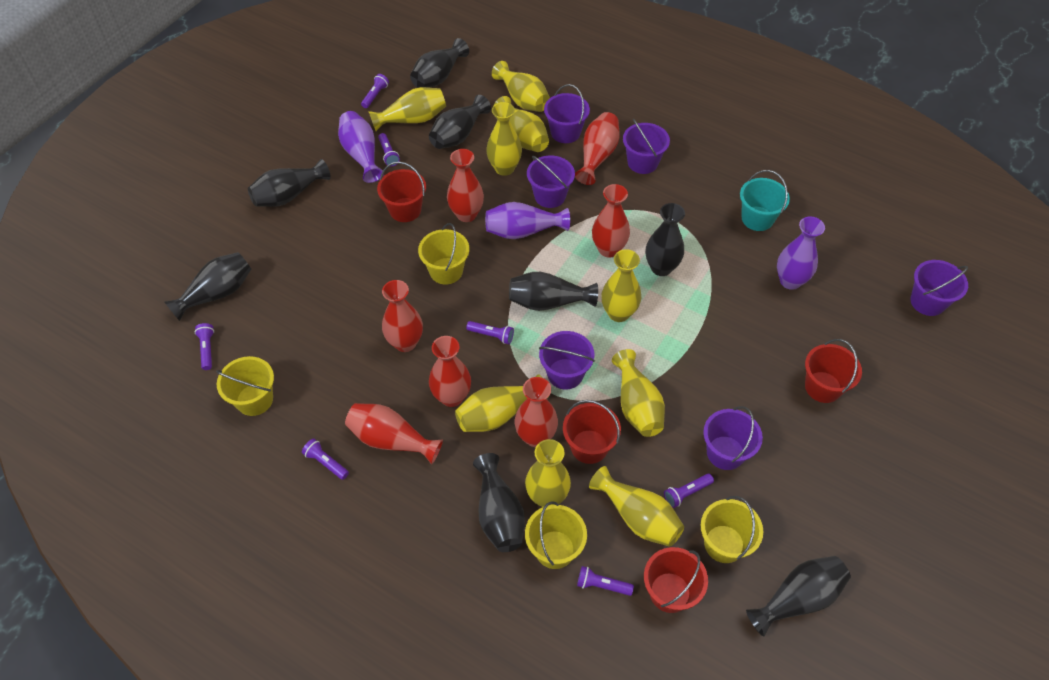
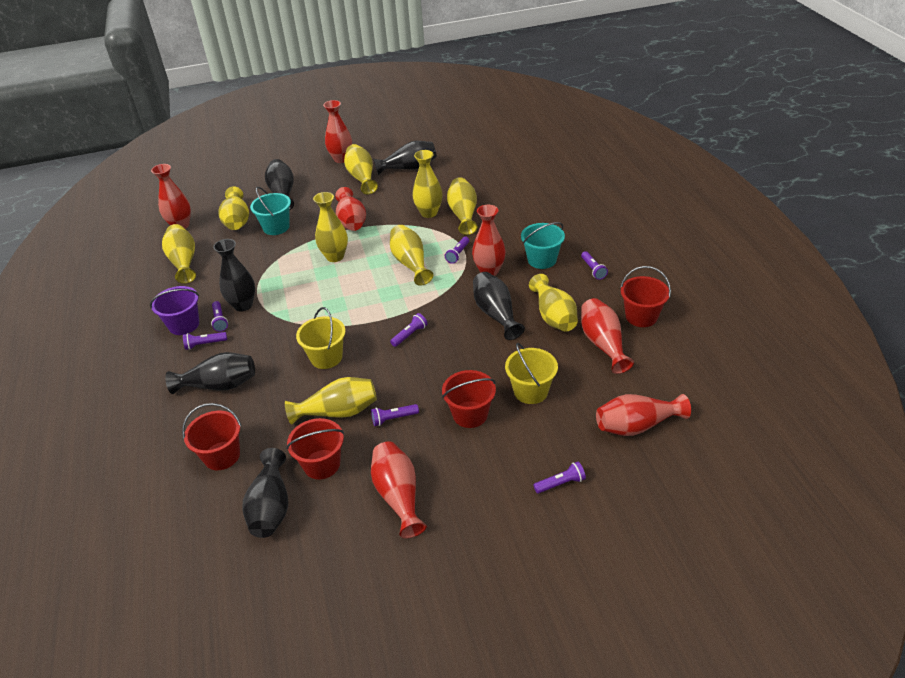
black vase: 8 -> 6
purple bucket: 6 -> 1
purple vase: 3 -> 0
turquoise bucket: 1 -> 2
yellow bucket: 4 -> 2

